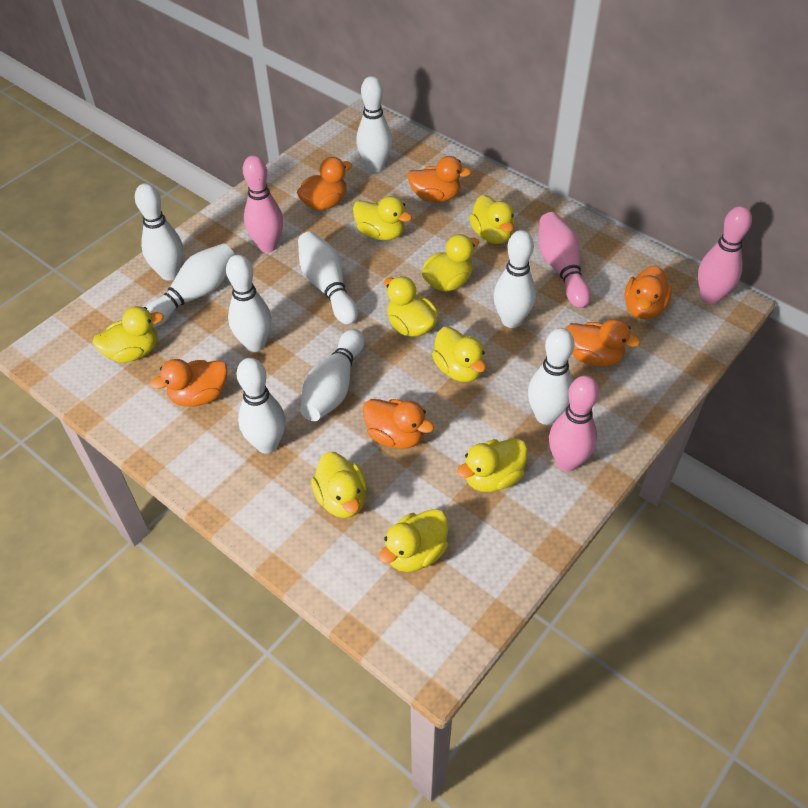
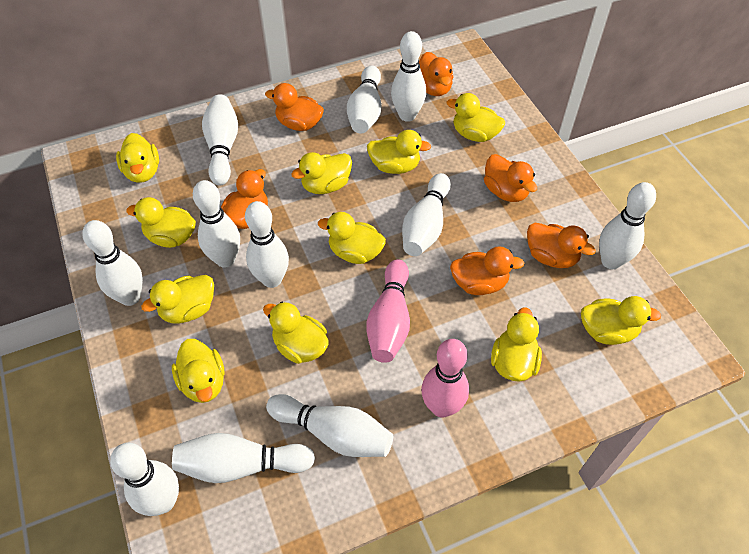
pink bowling pin: 4 -> 2
white bowling pin: 9 -> 11
yellow duck: 9 -> 11

